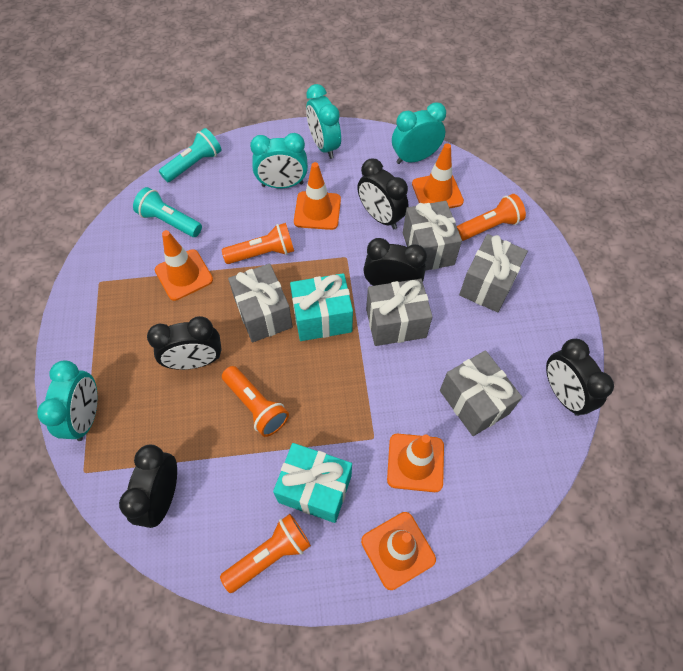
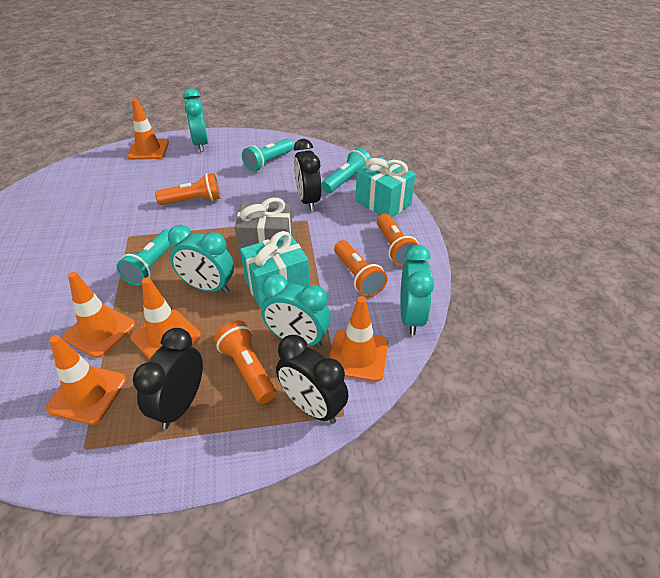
black clock: 5 -> 3
grey gift: 5 -> 1
turquoise flashlight: 2 -> 3

